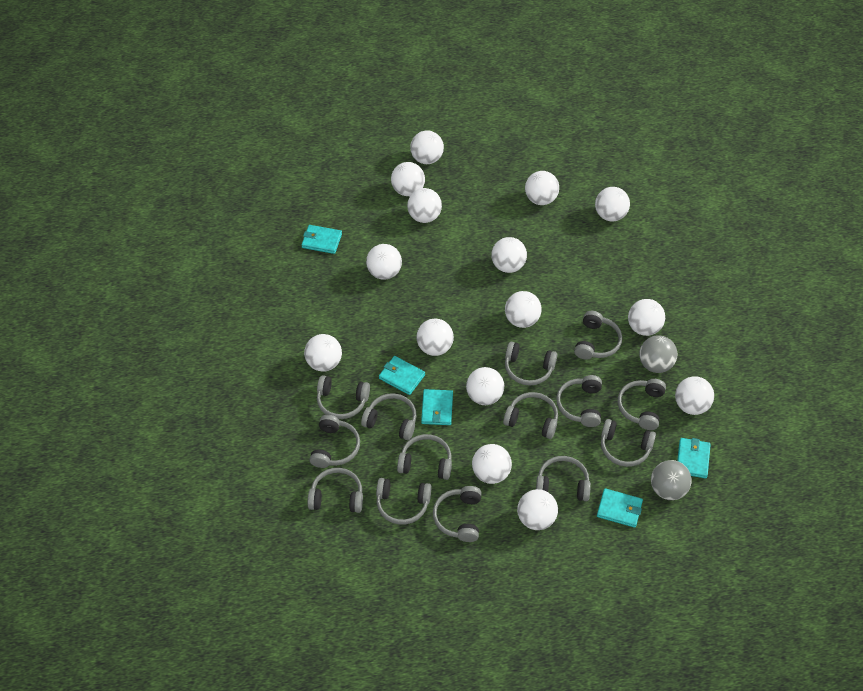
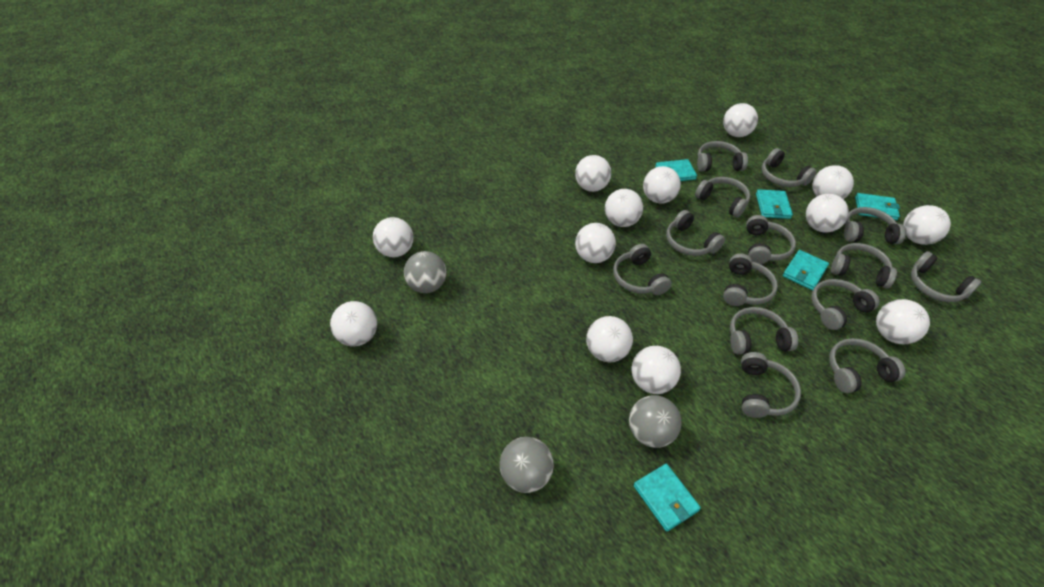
grey ball: 2 -> 3
white ball: 15 -> 13

